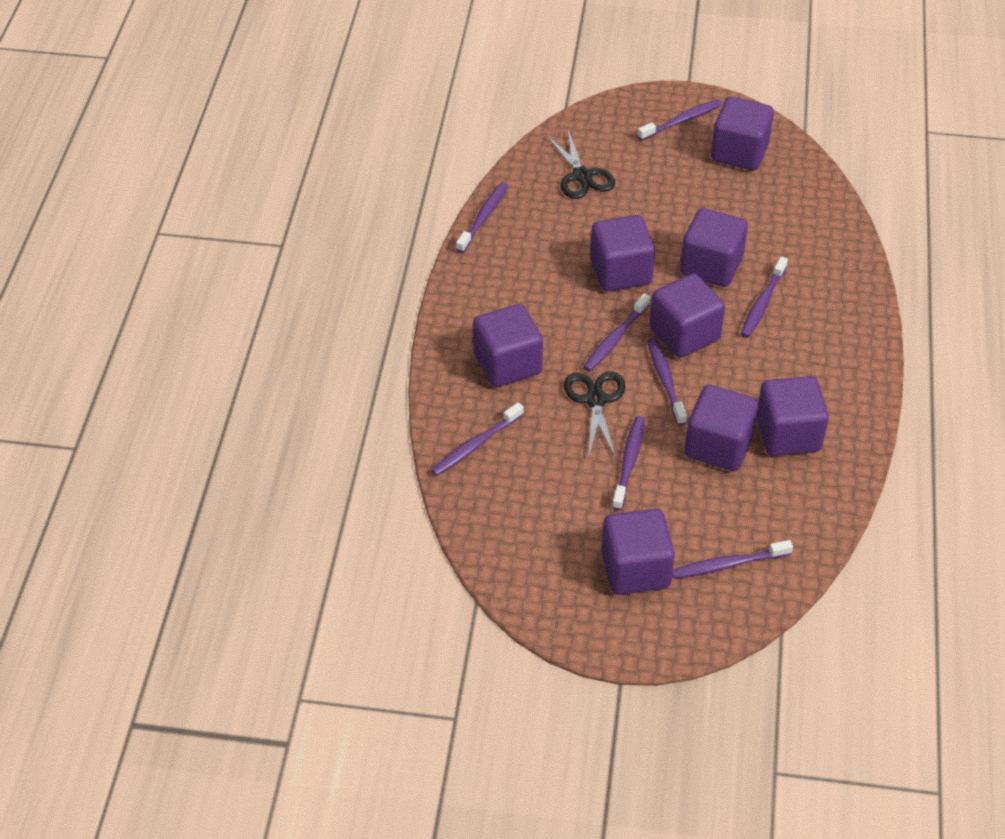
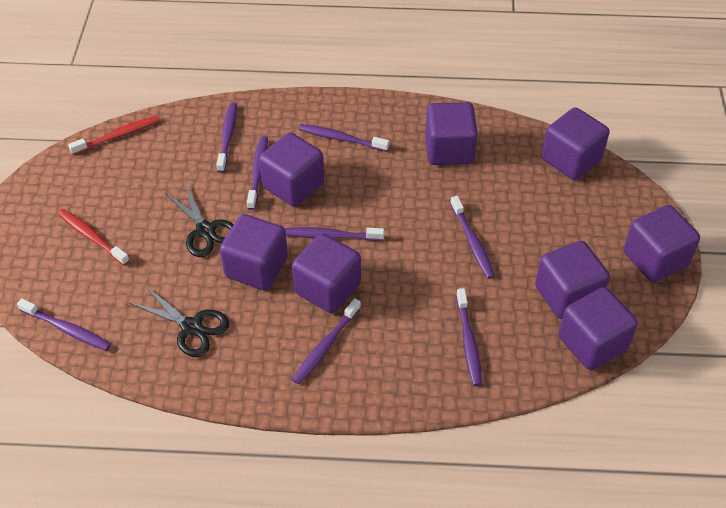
red toothbrush: 0 -> 2

